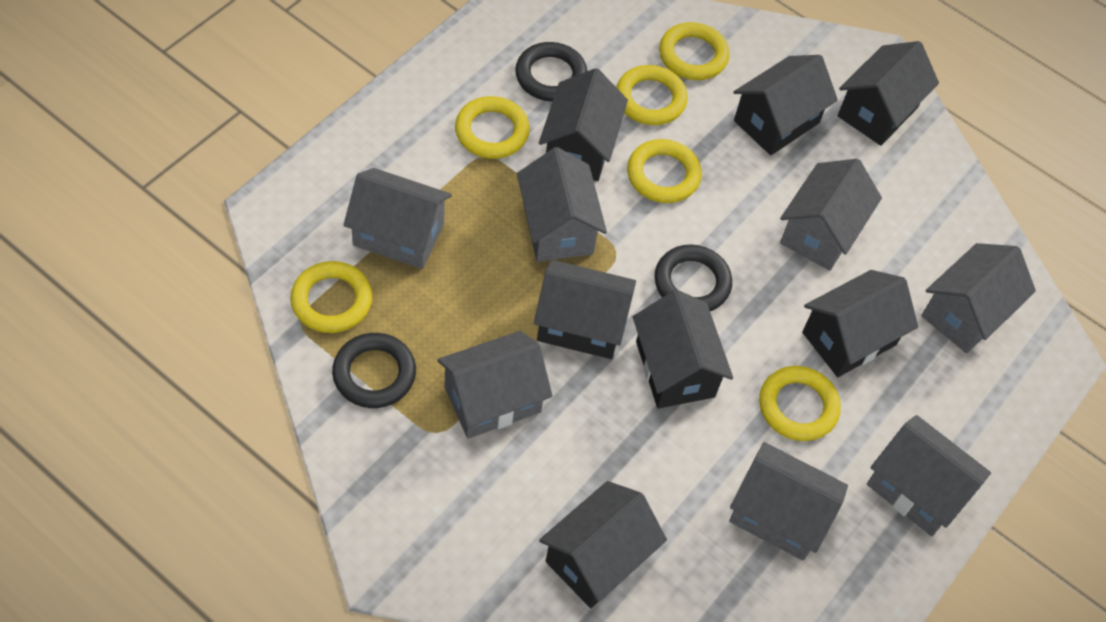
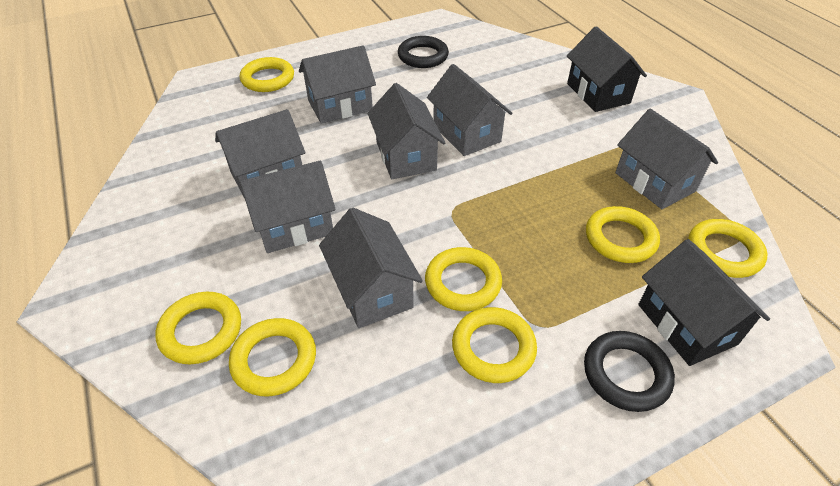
black house: 7 -> 2
black ring: 3 -> 2
yellow ring: 6 -> 7

